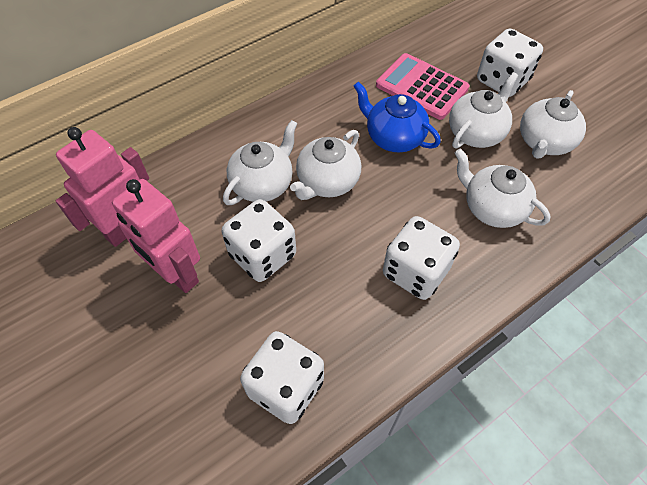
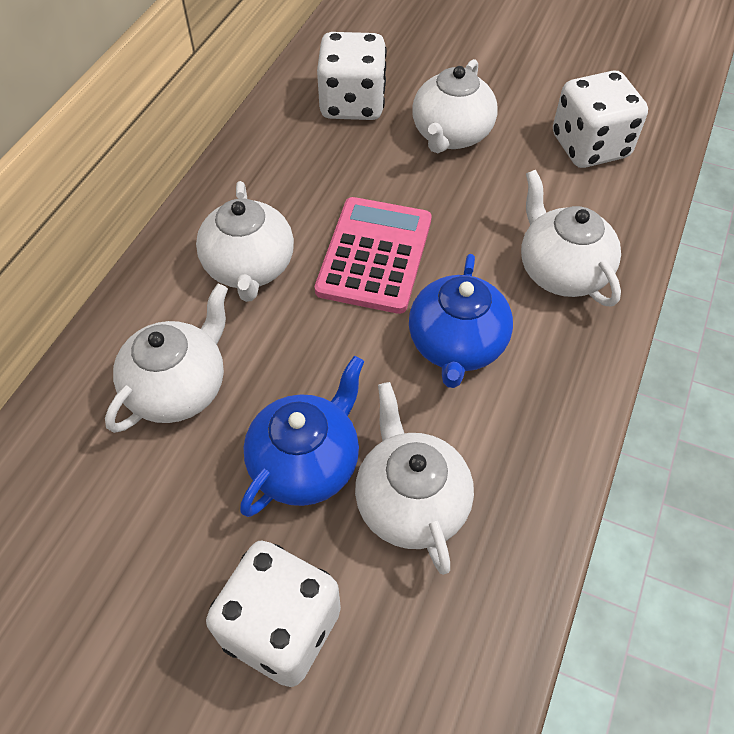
blue teapot: 1 -> 2
pink robot: 2 -> 0
white dice: 4 -> 3

